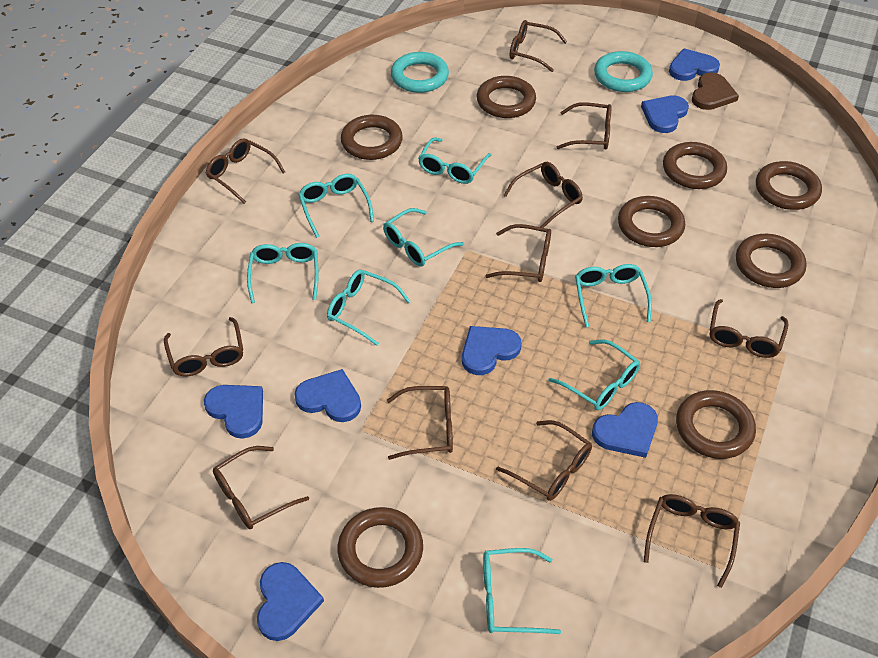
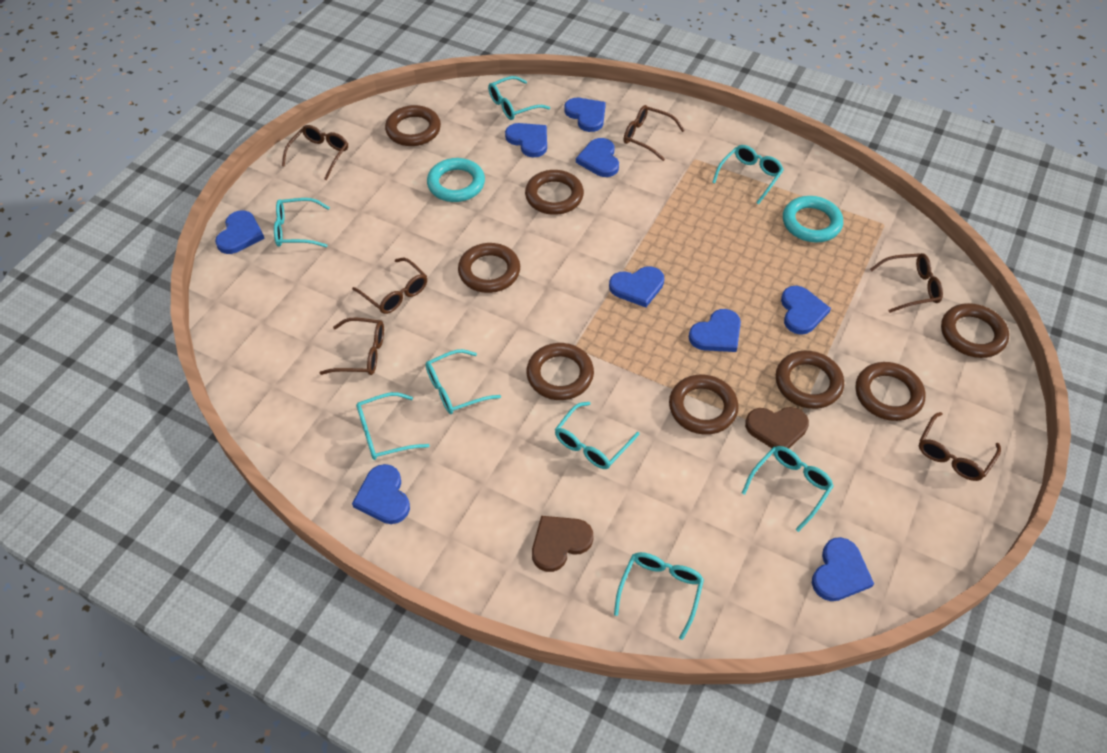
blue heart: 7 -> 9
brown glasses: 11 -> 6
brown heart: 1 -> 2

